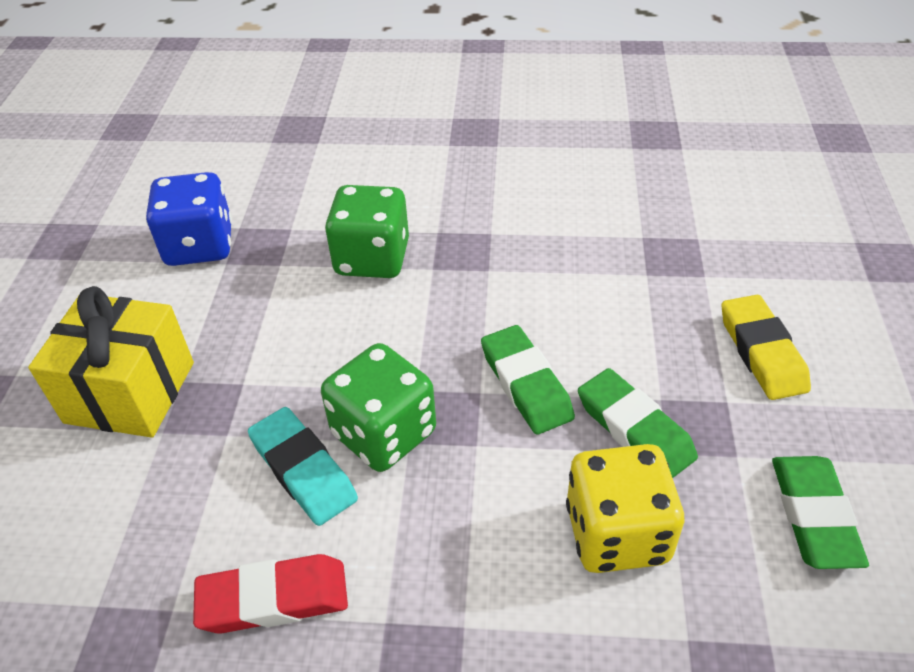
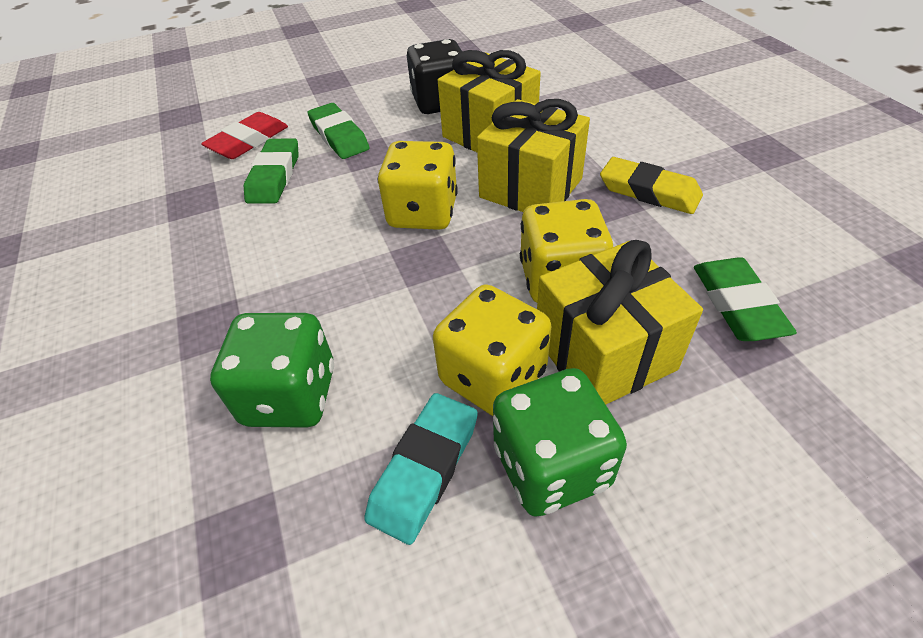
black dice: 0 -> 1
blue dice: 1 -> 0
yellow dice: 1 -> 3
yellow gift: 1 -> 3

